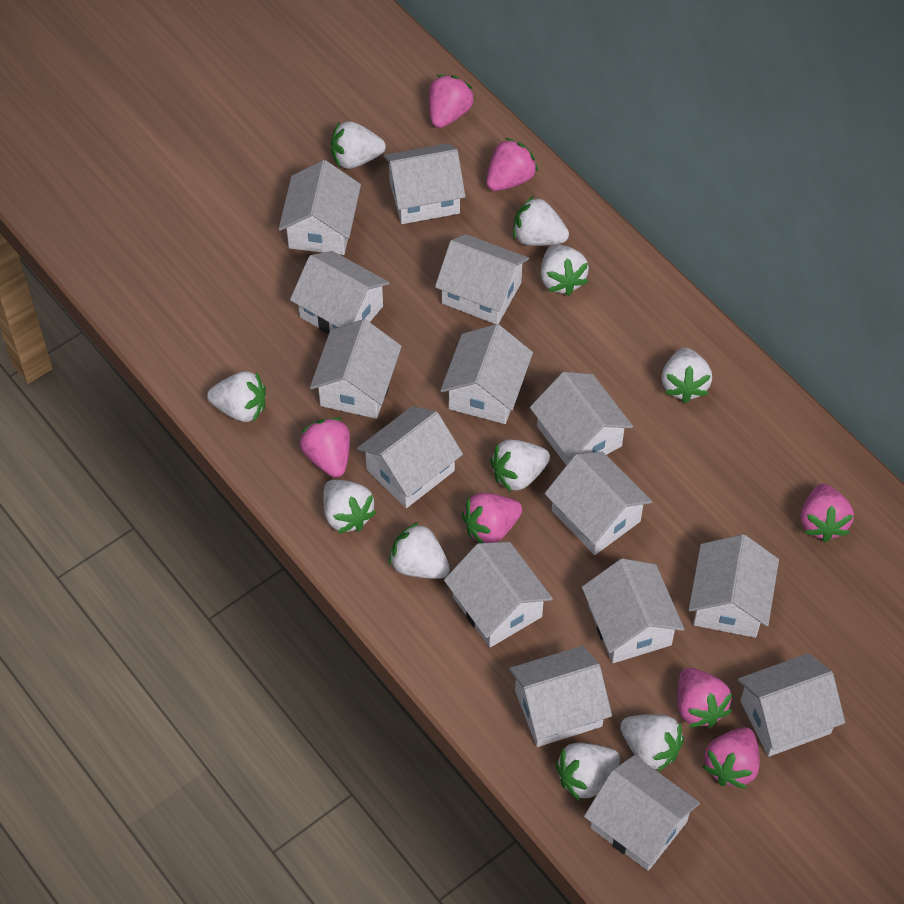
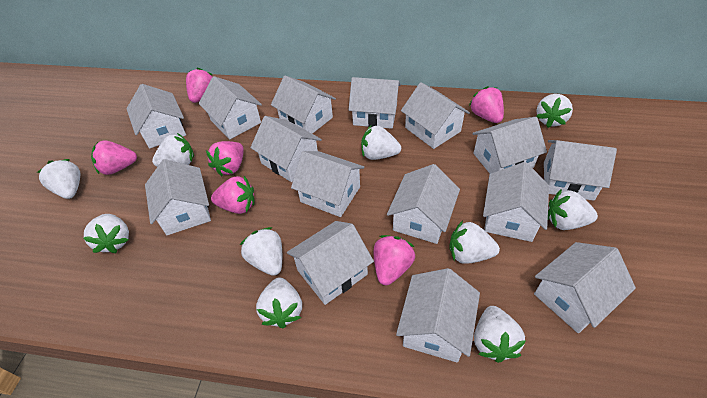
pink strawberry: 7 -> 6

